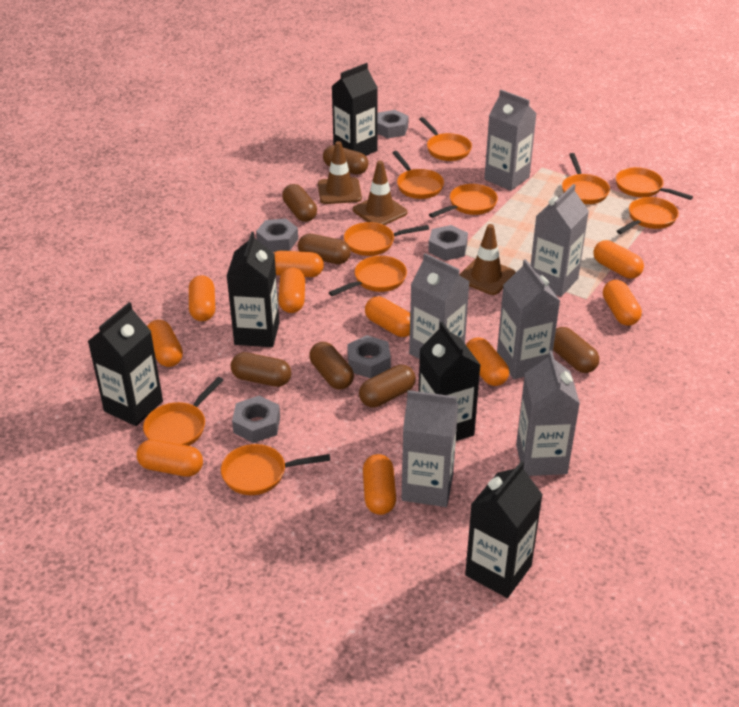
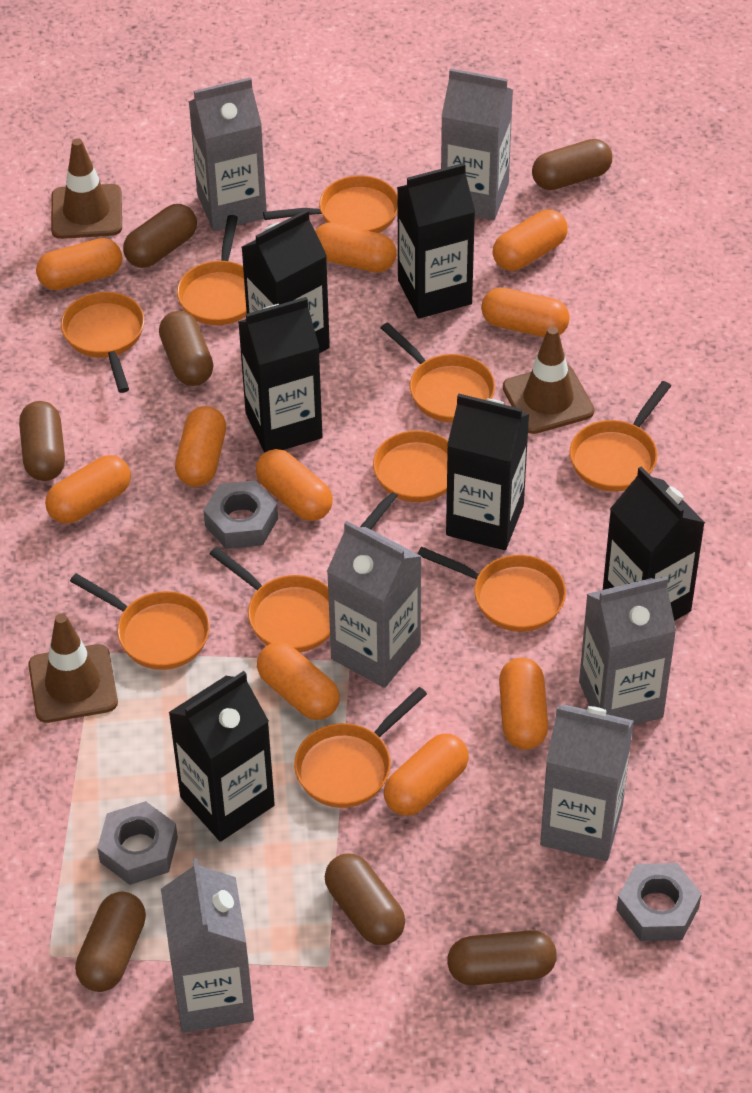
black carton: 5 -> 6
grey nut: 5 -> 3

